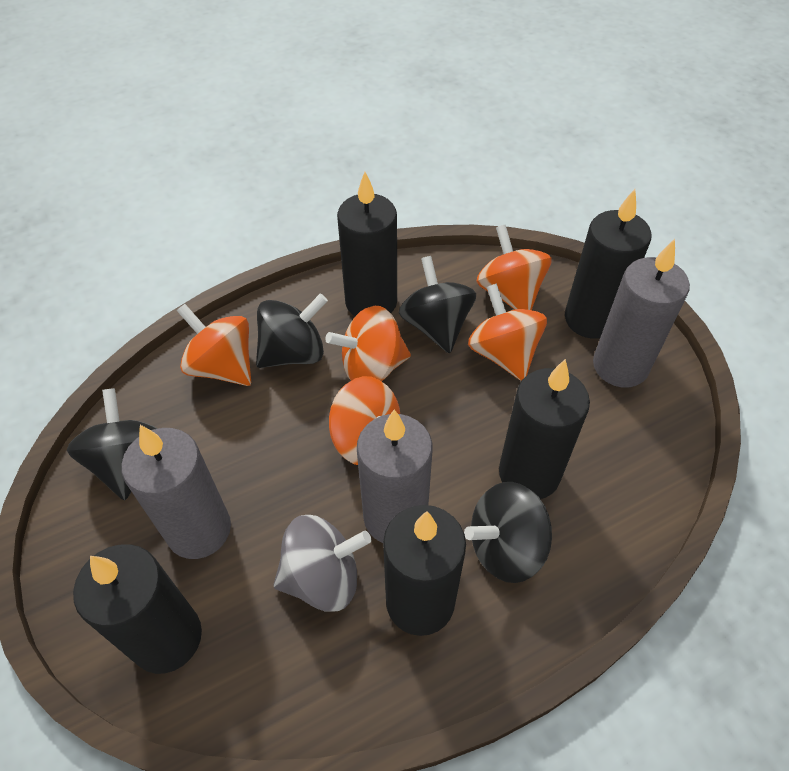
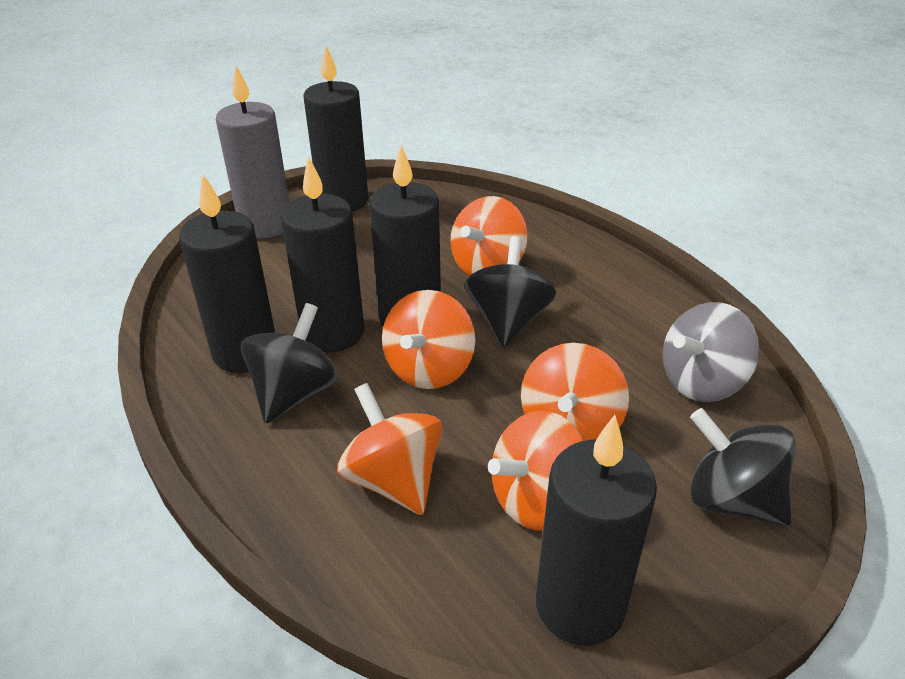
black spinning top: 4 -> 3
grey candle: 3 -> 1

